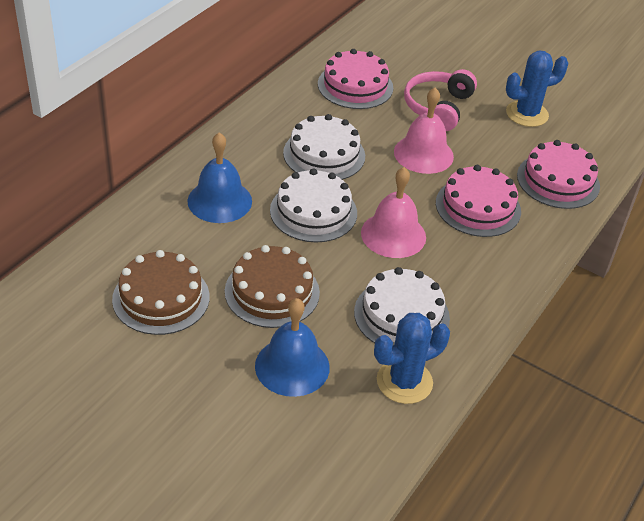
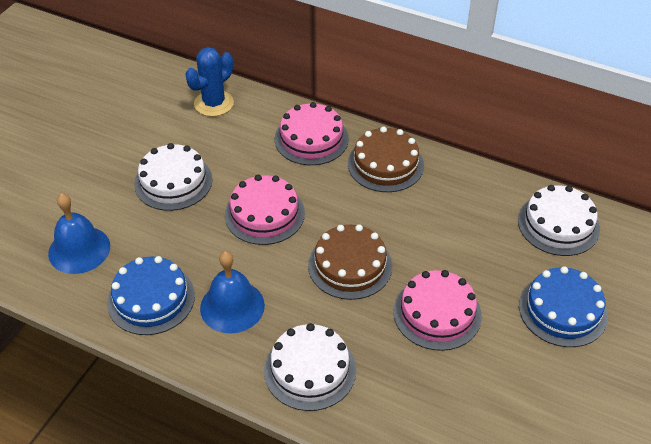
blue cactus: 2 -> 1
blue cake: 0 -> 2
pink bell: 2 -> 0
pink headphones: 1 -> 0

